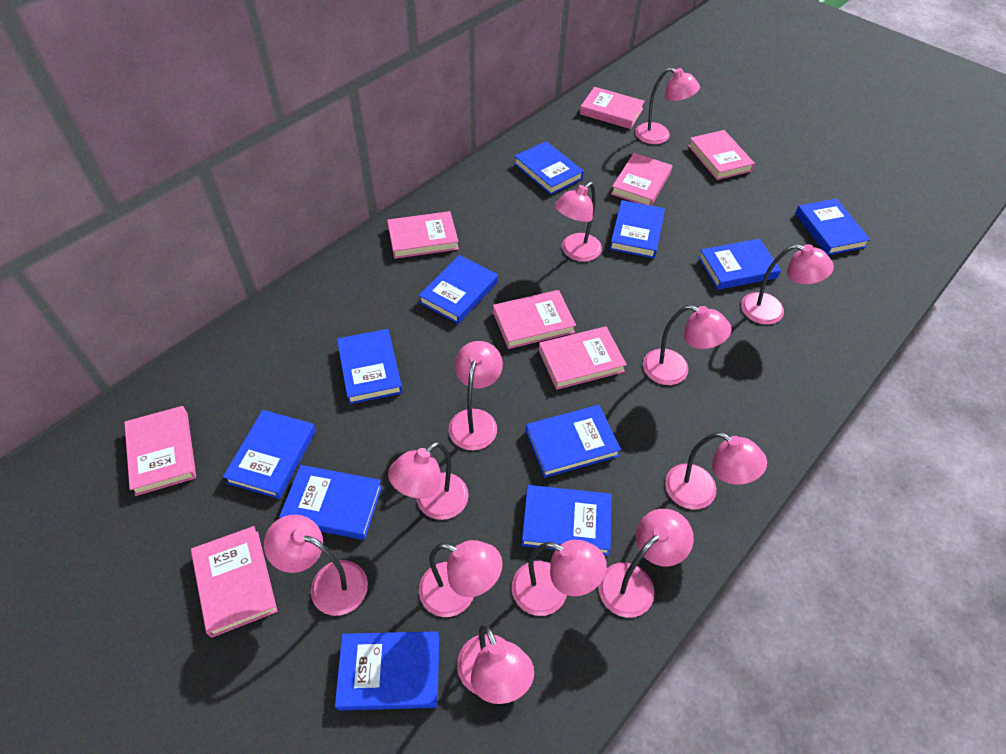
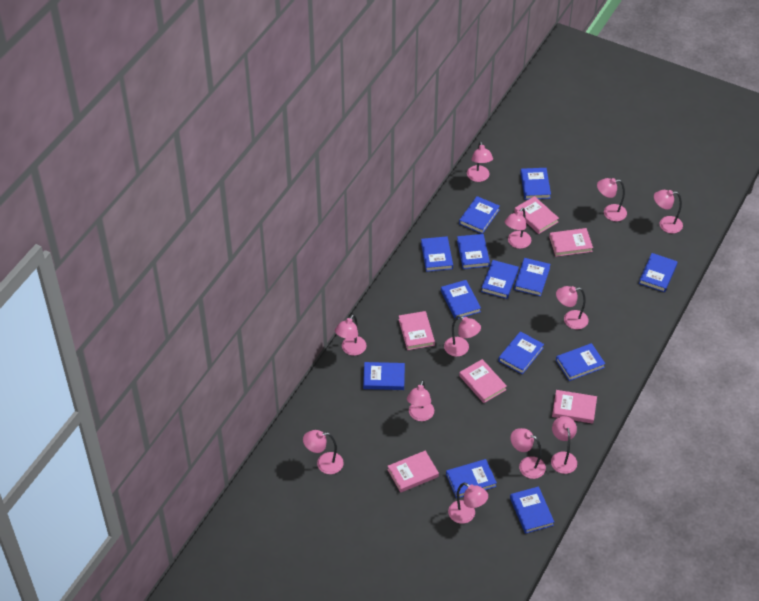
blue book: 11 -> 13
pink book: 8 -> 6

